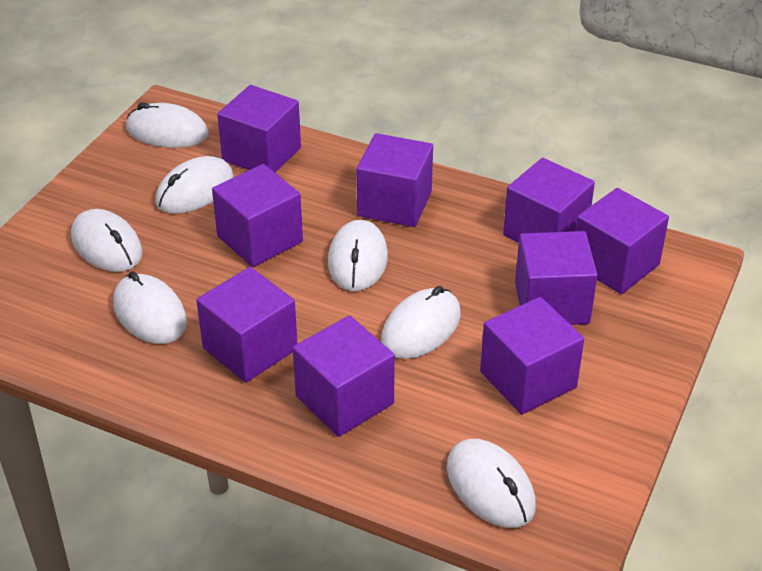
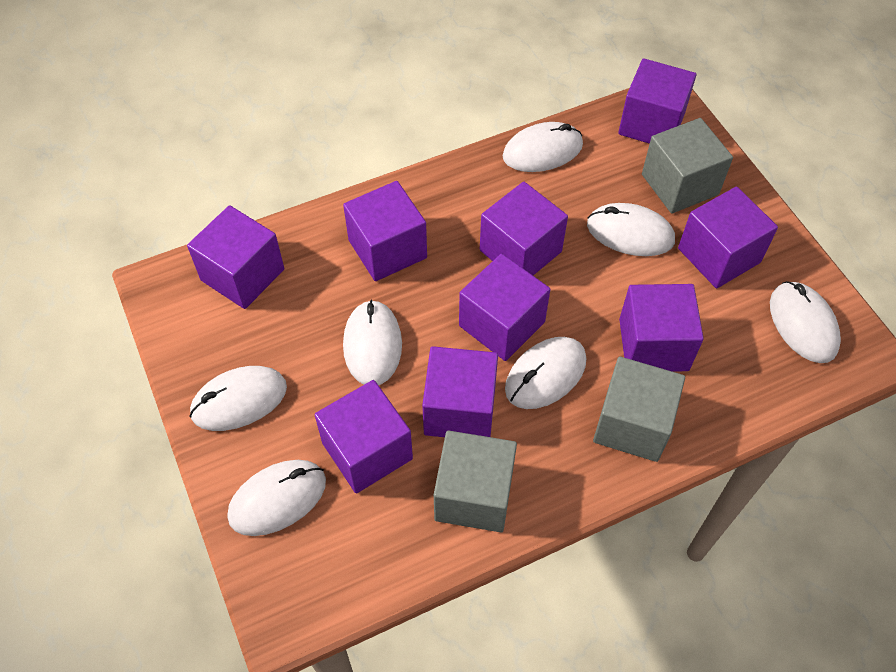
grey cube: 0 -> 3

